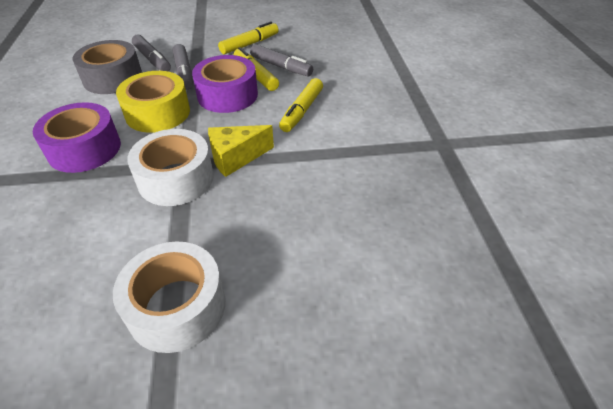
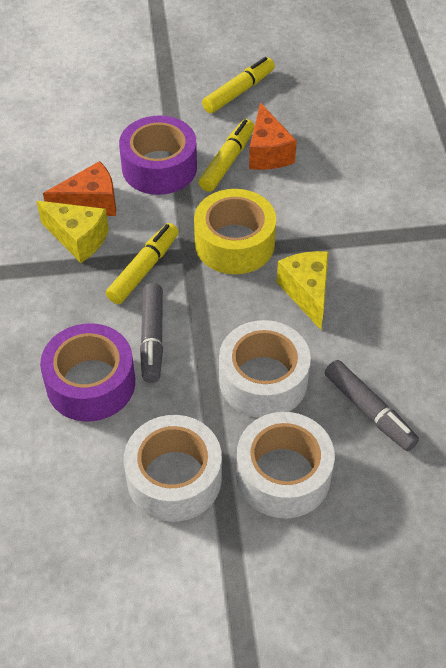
grey marker: 3 -> 2
grey tape: 1 -> 0
orange cheese: 0 -> 2
white tape: 2 -> 3
yellow cheese: 1 -> 2

